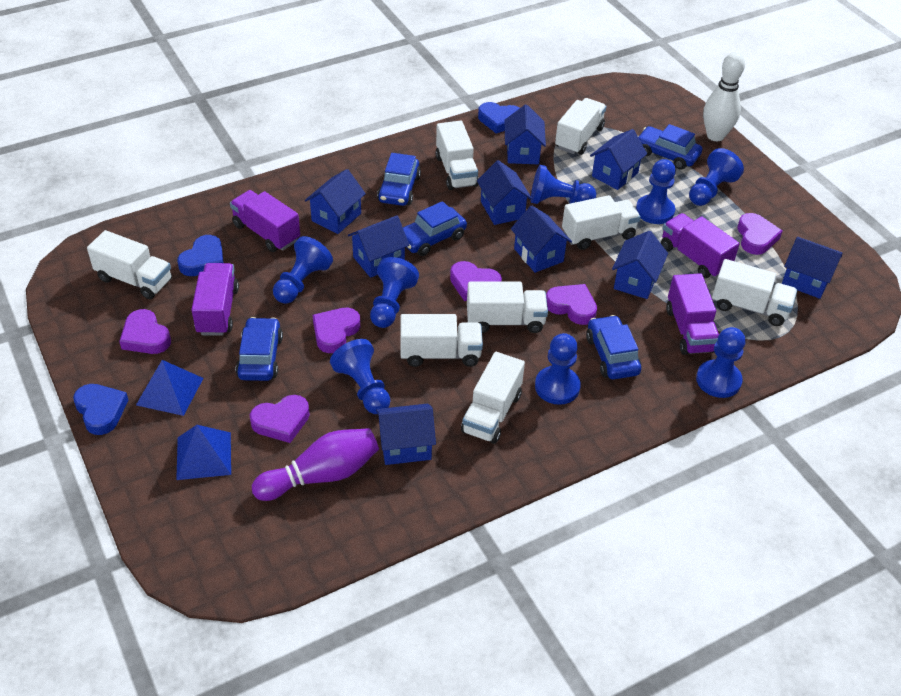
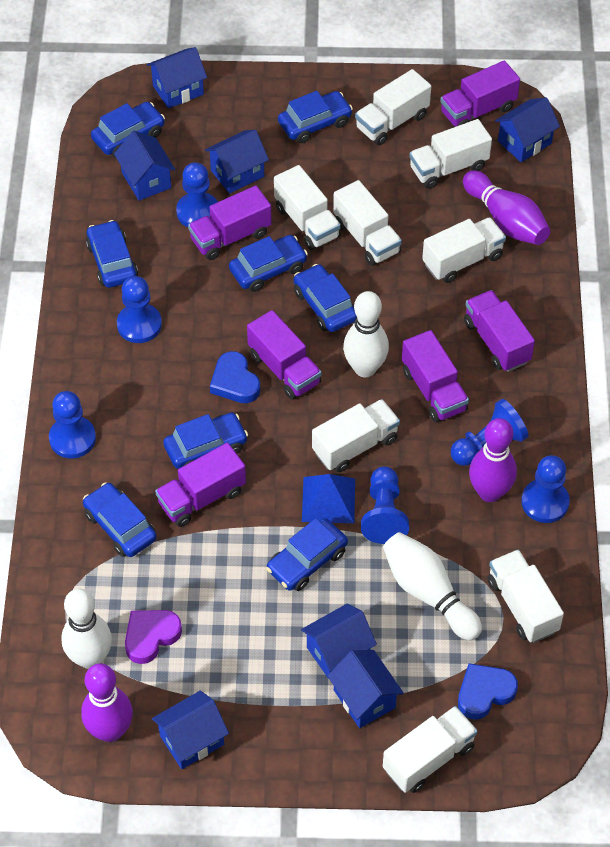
blue car: 5 -> 8
blue heart: 3 -> 2
blue house: 9 -> 7
blue pawn: 8 -> 6
blue pyramid: 2 -> 1
purple bowling pin: 1 -> 3
purple heart: 6 -> 1
purple truck: 4 -> 6
white bowling pin: 1 -> 3

